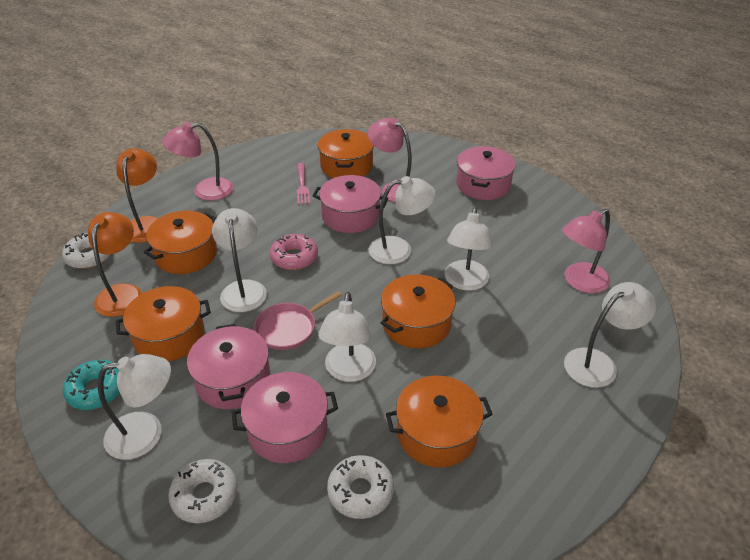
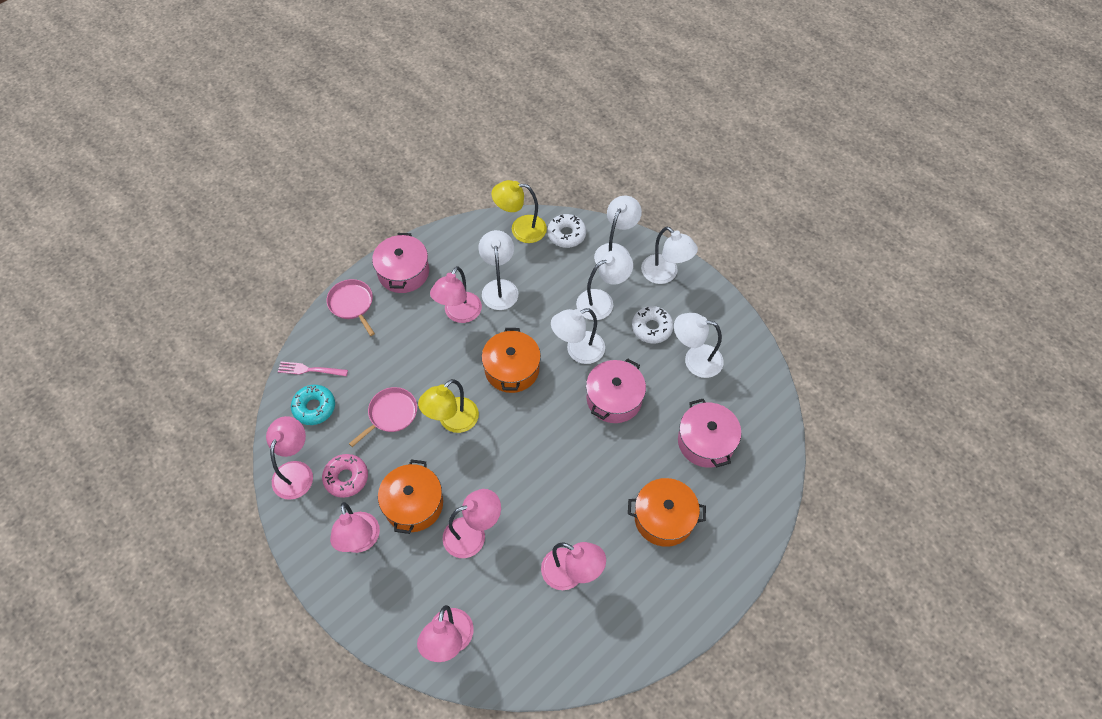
orange lamp: 2 -> 0
orange pot: 5 -> 3
pink lamp: 3 -> 6
pink pan: 1 -> 2
pink pot: 4 -> 3
white donut: 3 -> 2
yellow lamp: 0 -> 2

